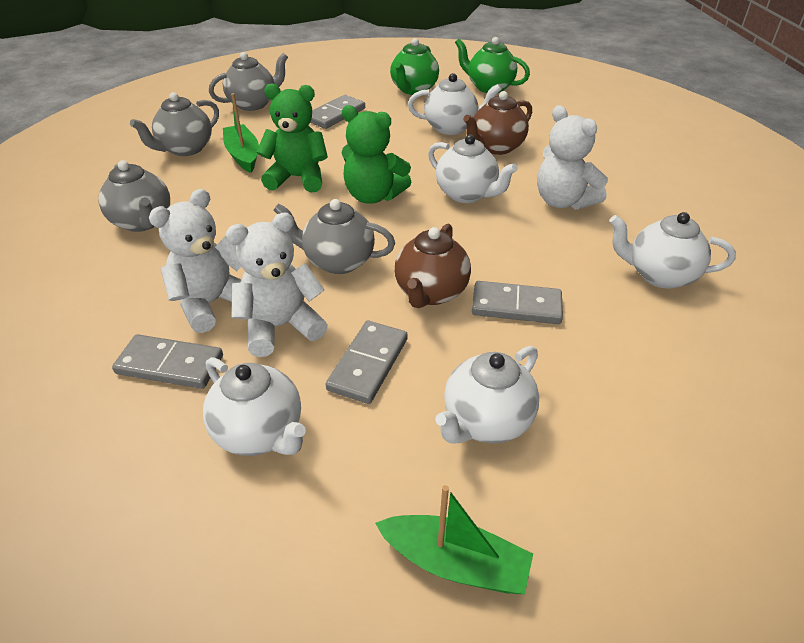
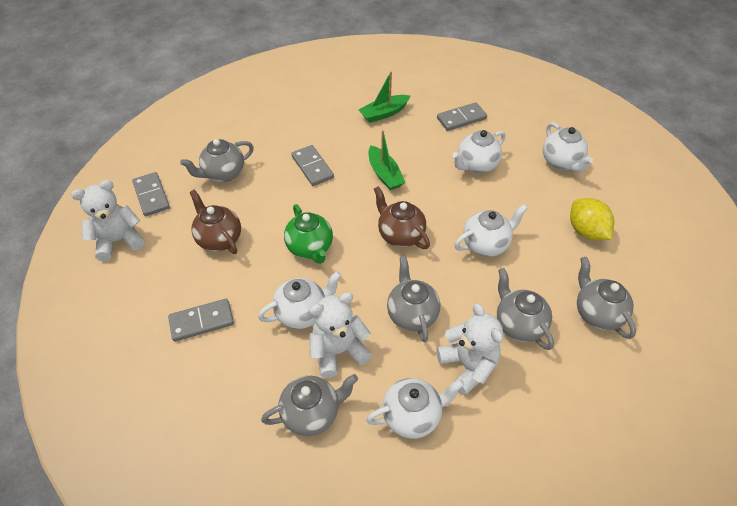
green teapot: 2 -> 1
green teddy bear: 2 -> 0
grey teapot: 4 -> 5
yellow lemon: 0 -> 1

